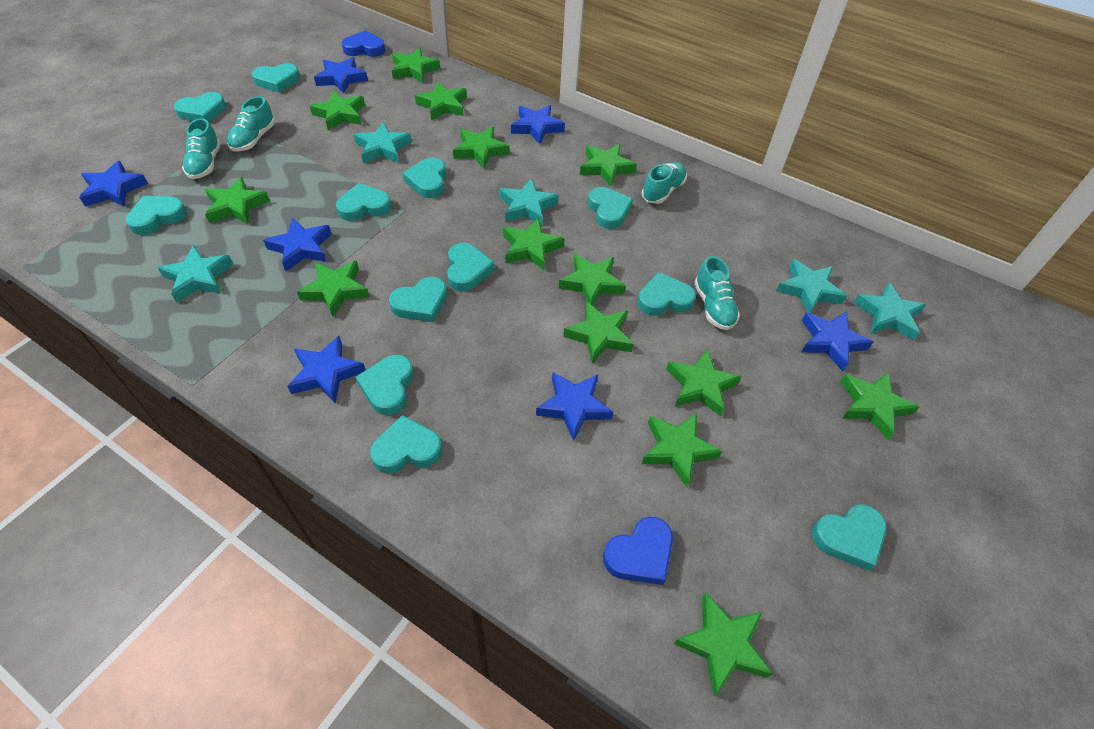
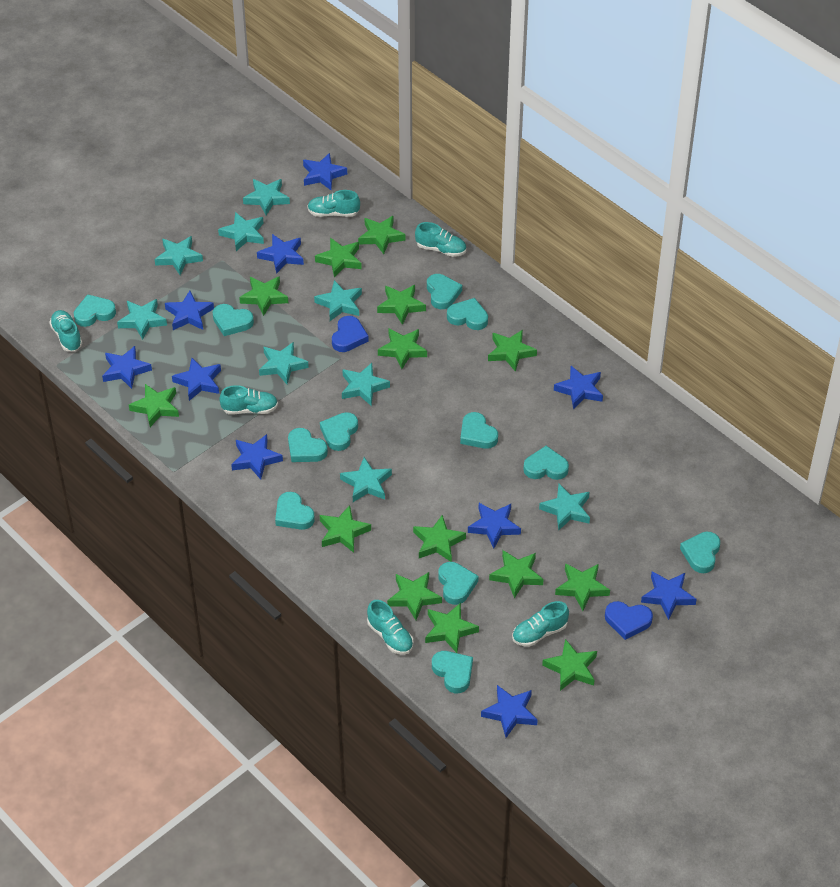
blue star: 7 -> 10
turquoise shoe: 4 -> 6
turquoise star: 5 -> 9

